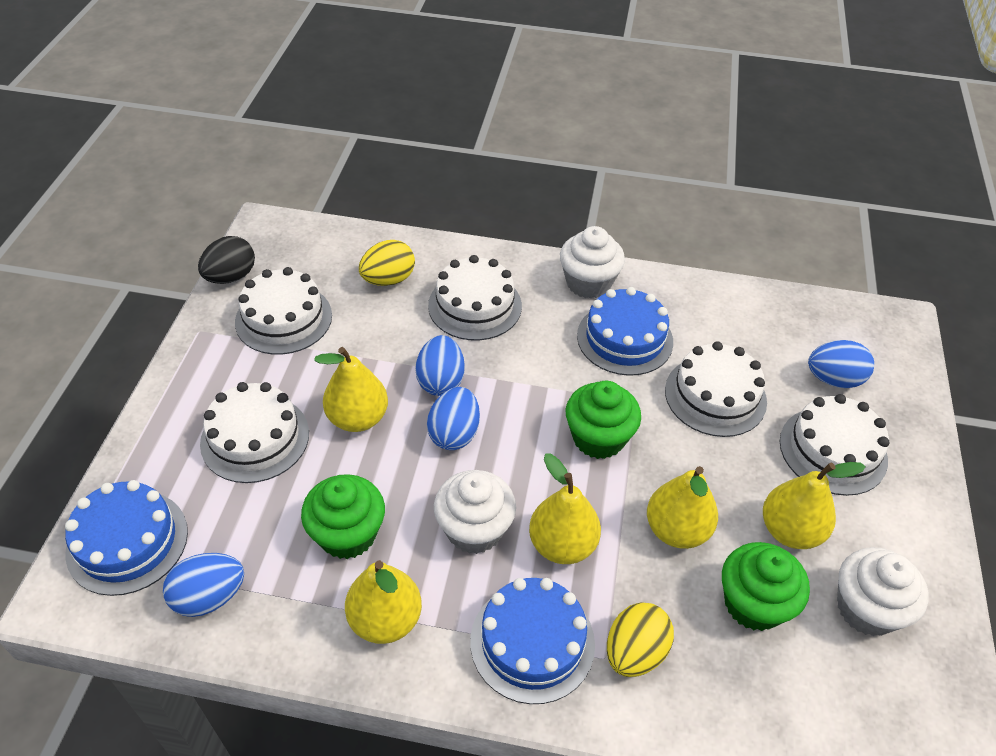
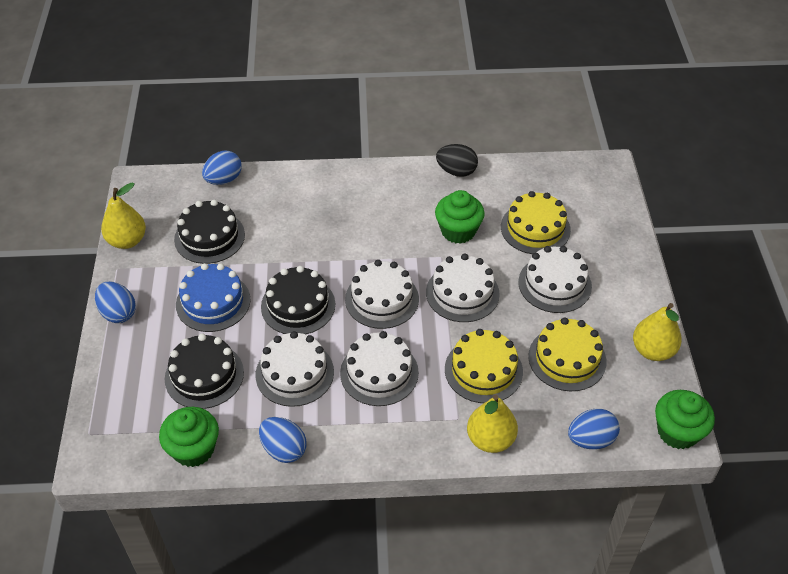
black cake: 0 -> 3
blue cake: 3 -> 1
white cupcake: 3 -> 0
yellow cake: 0 -> 3
yellow egg: 2 -> 0
yellow pear: 5 -> 3

